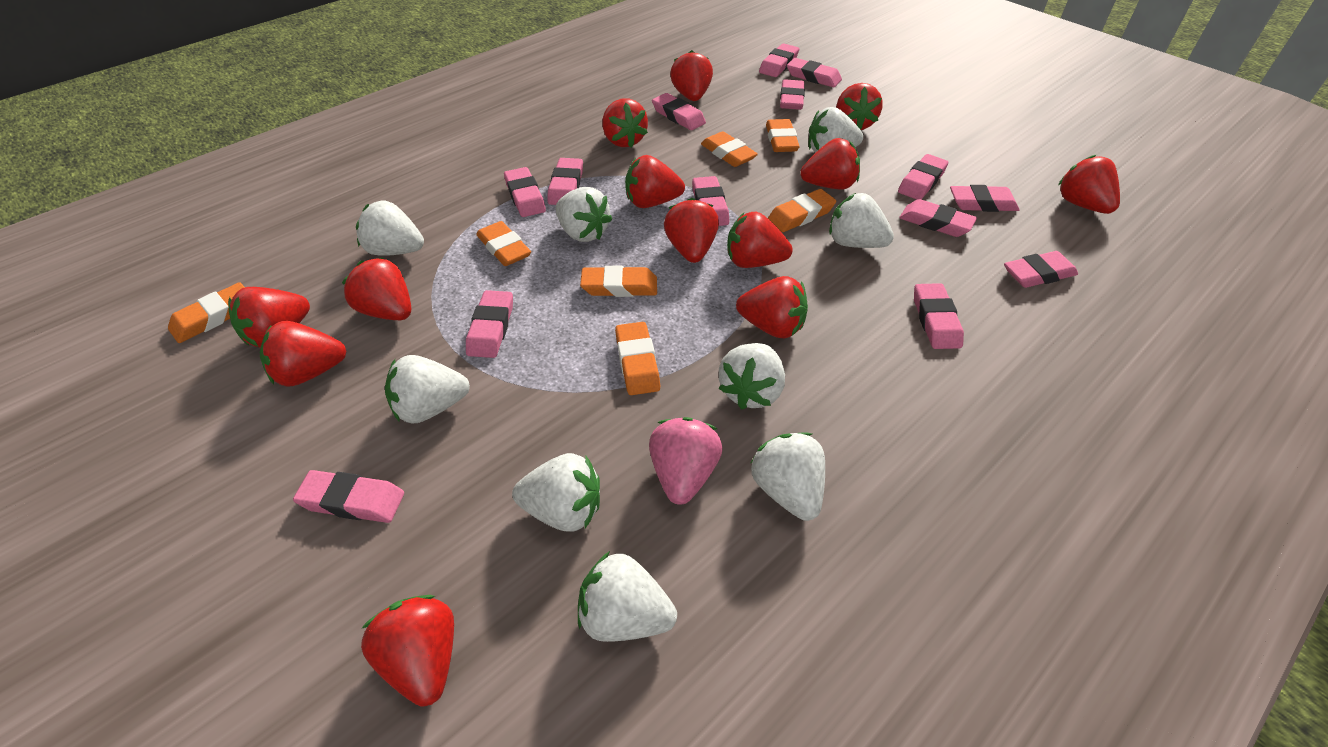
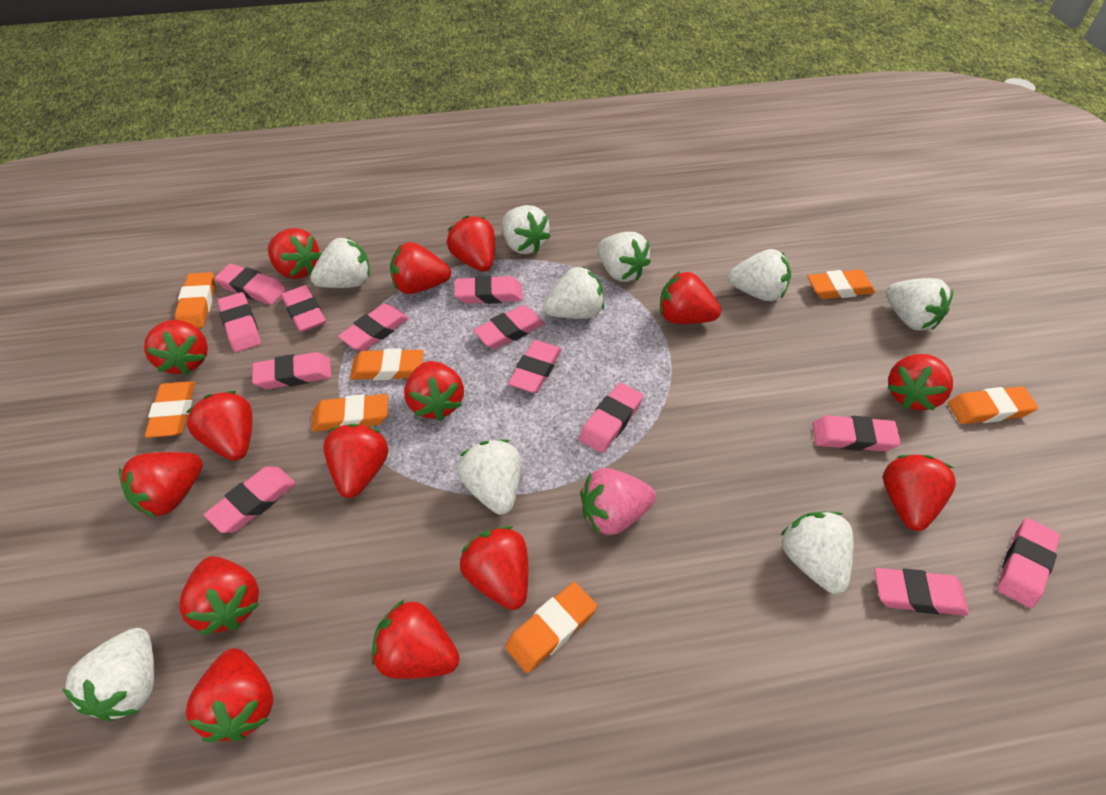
pink eraser: 14 -> 13
red strawberry: 13 -> 15

